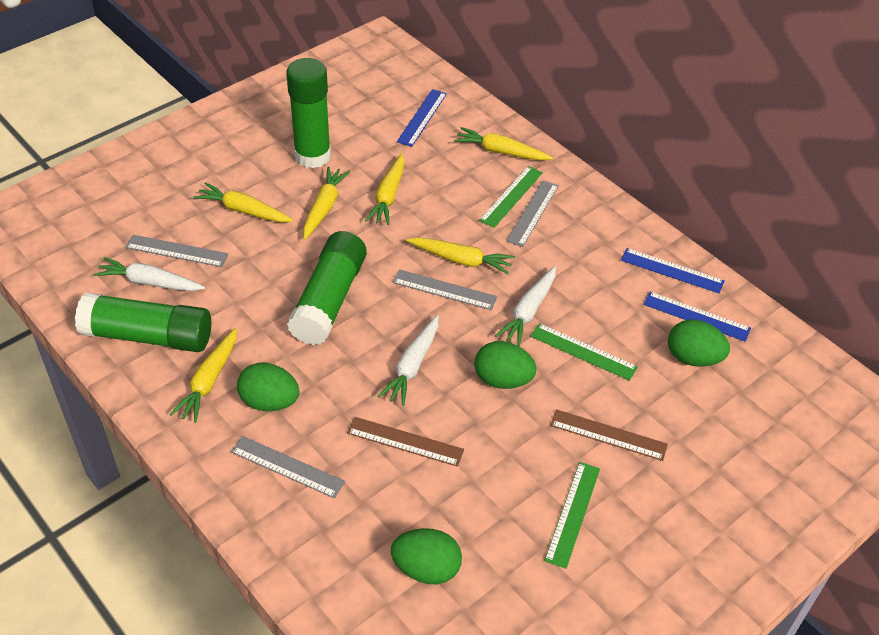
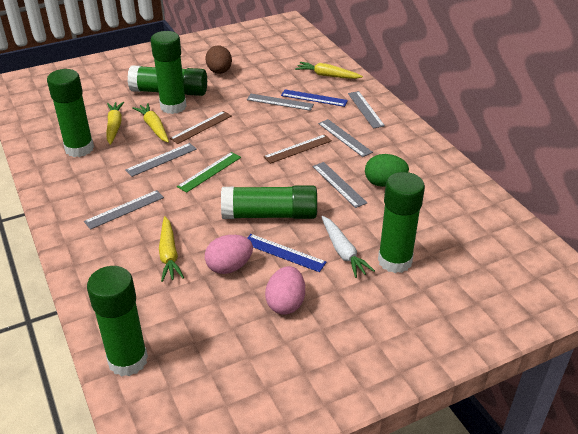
blue ruler: 3 -> 2
brown egg: 0 -> 1
green egg: 4 -> 1
green glue stick: 3 -> 6
green ruler: 3 -> 1
grey ruler: 4 -> 6
pink egg: 0 -> 2
white carrot: 3 -> 1
yellow carrot: 6 -> 4

